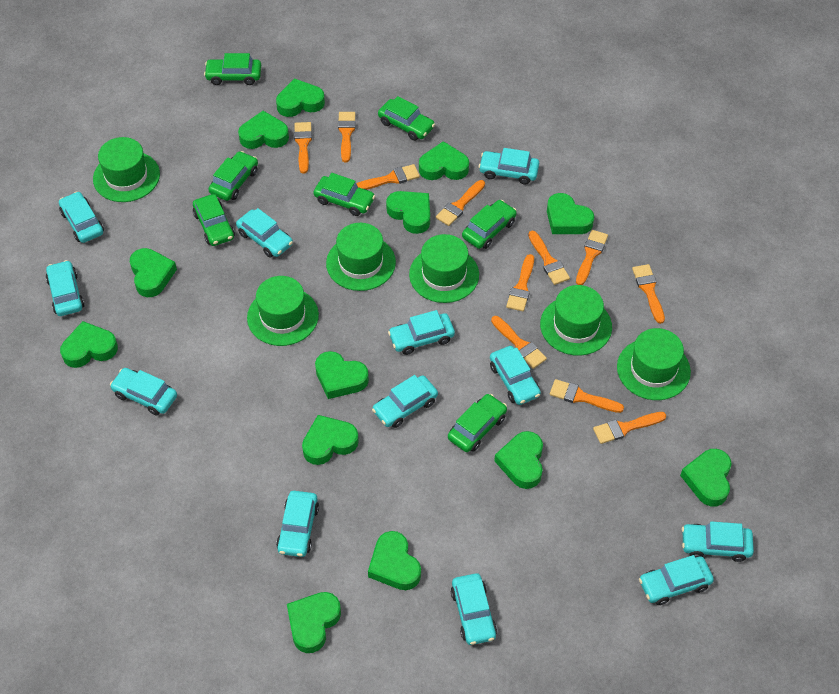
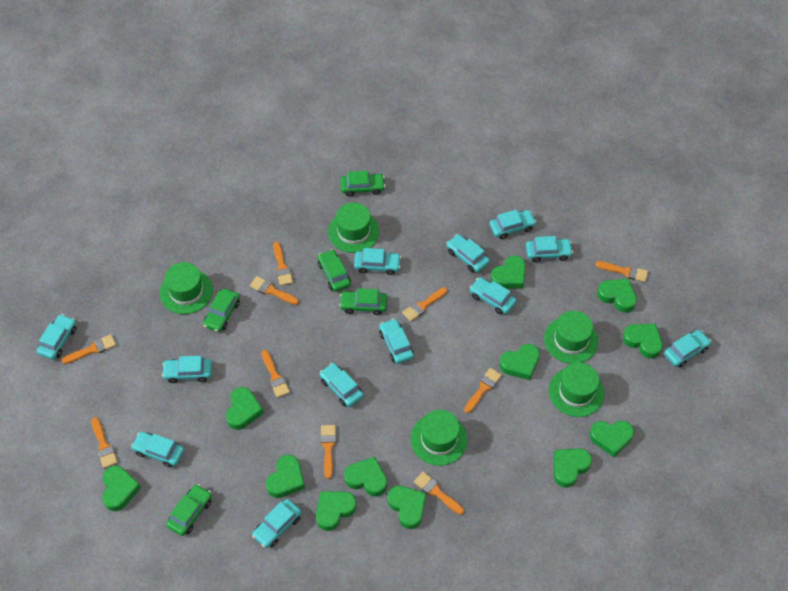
green car: 7 -> 5
green hat: 6 -> 5
green heart: 13 -> 12
orange brush: 11 -> 10

